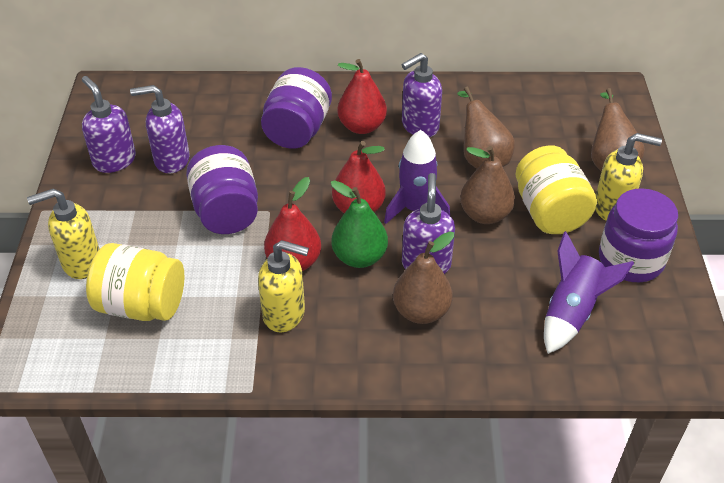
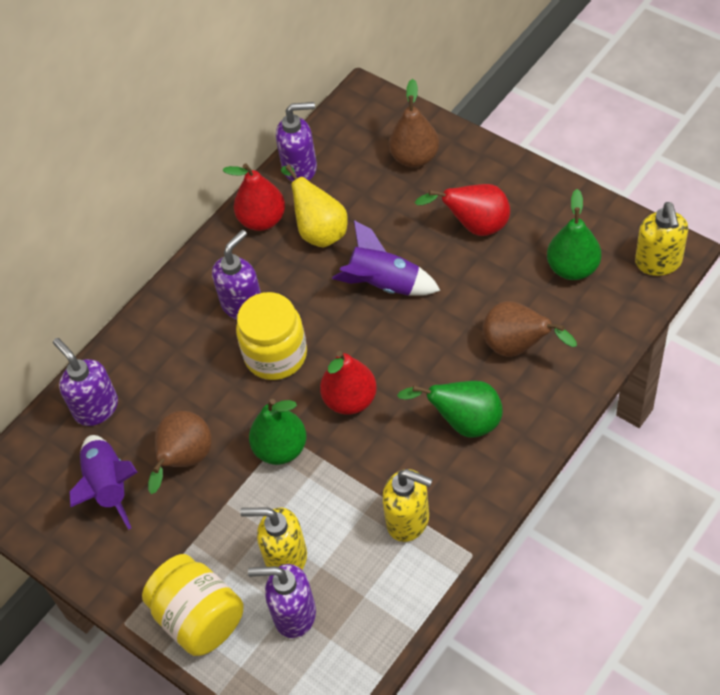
brown pear: 4 -> 3
green pear: 1 -> 3
purple jar: 3 -> 0
yellow pear: 0 -> 1

